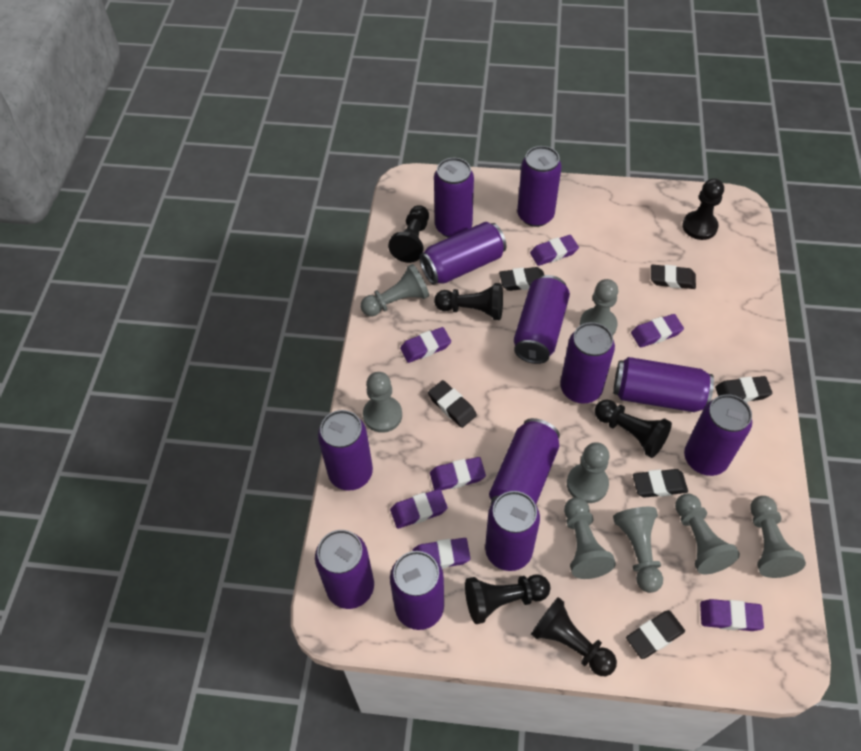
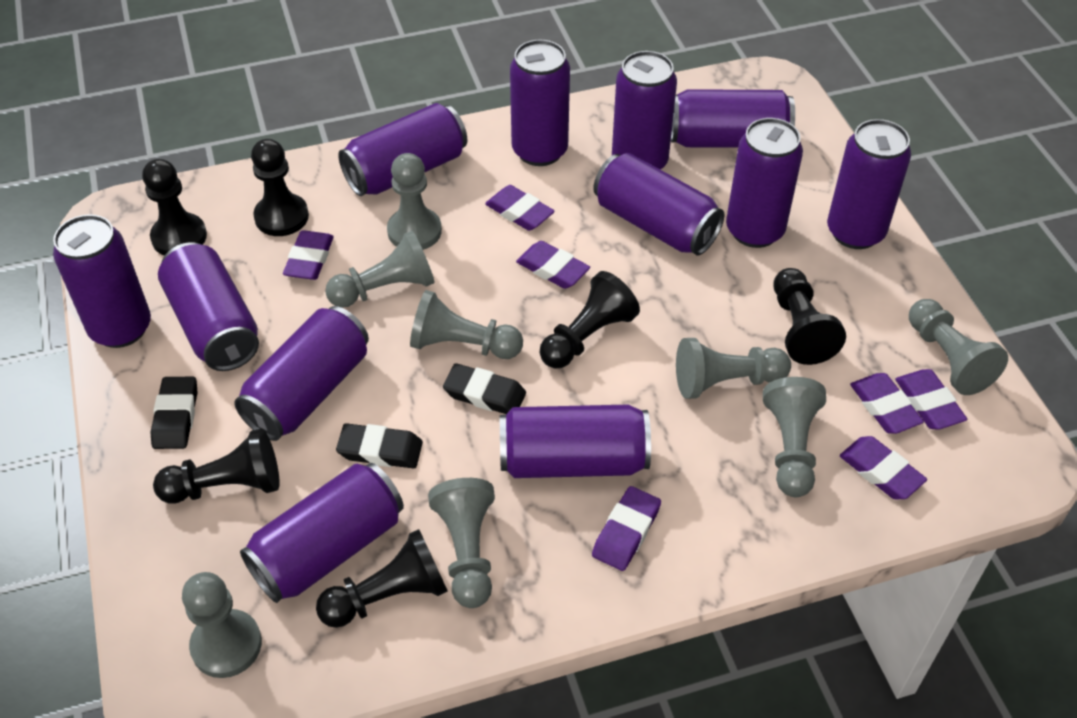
black eraser: 6 -> 3

